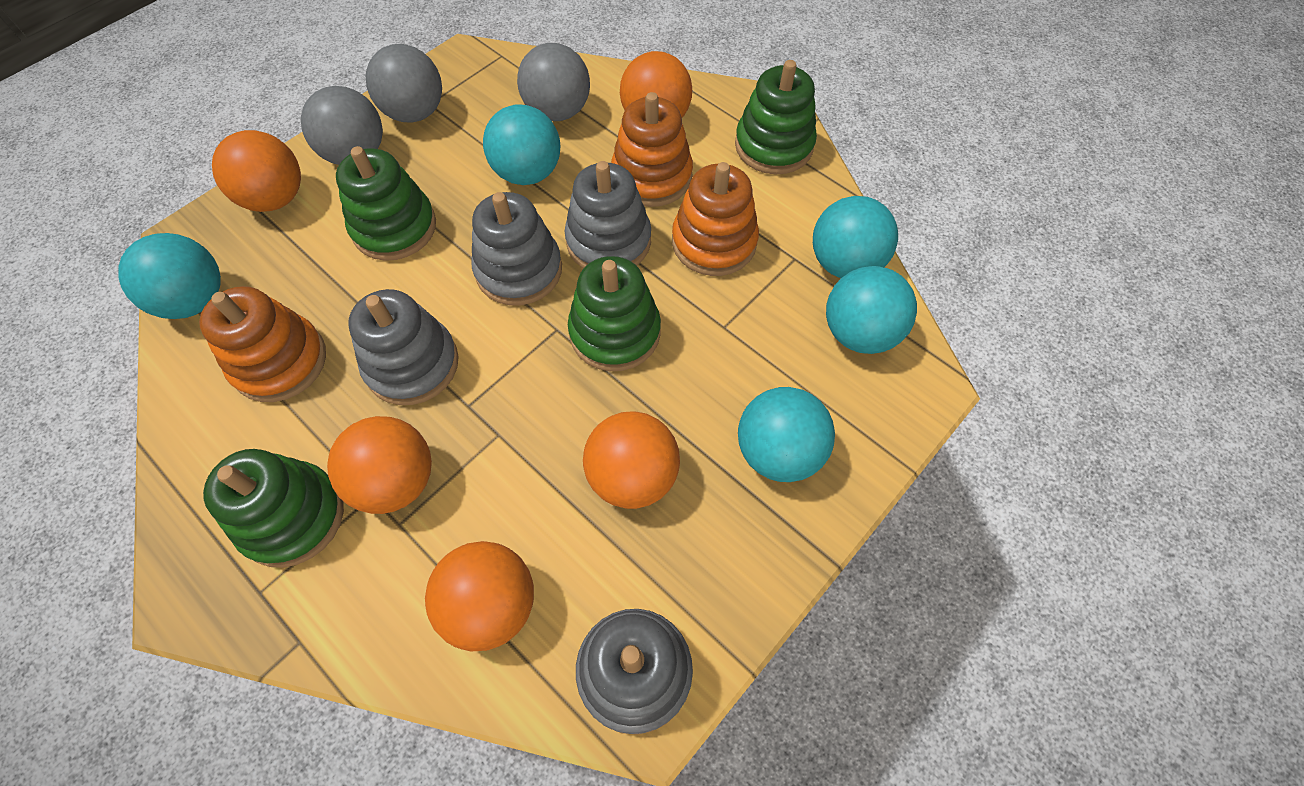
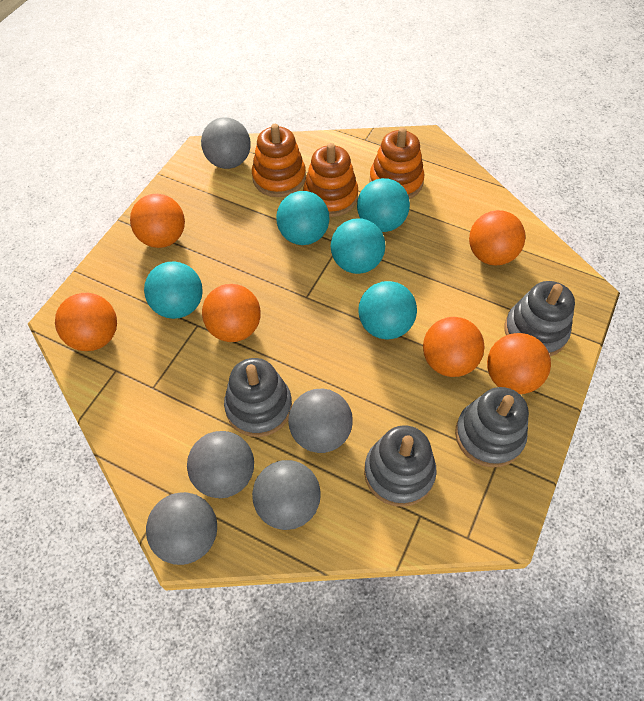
green stacking toy: 4 -> 0
grey ball: 3 -> 5
orange ball: 5 -> 6

